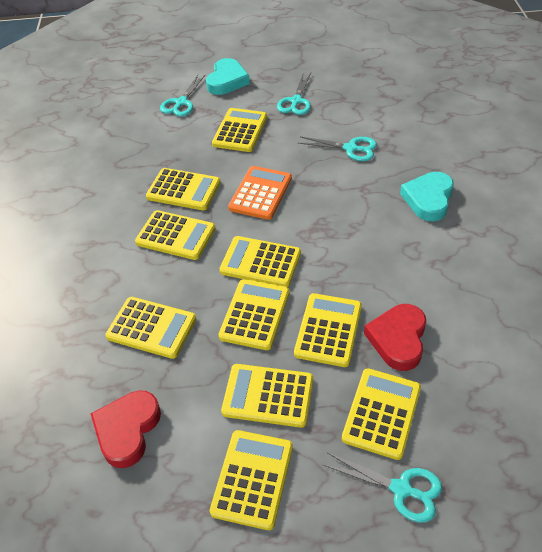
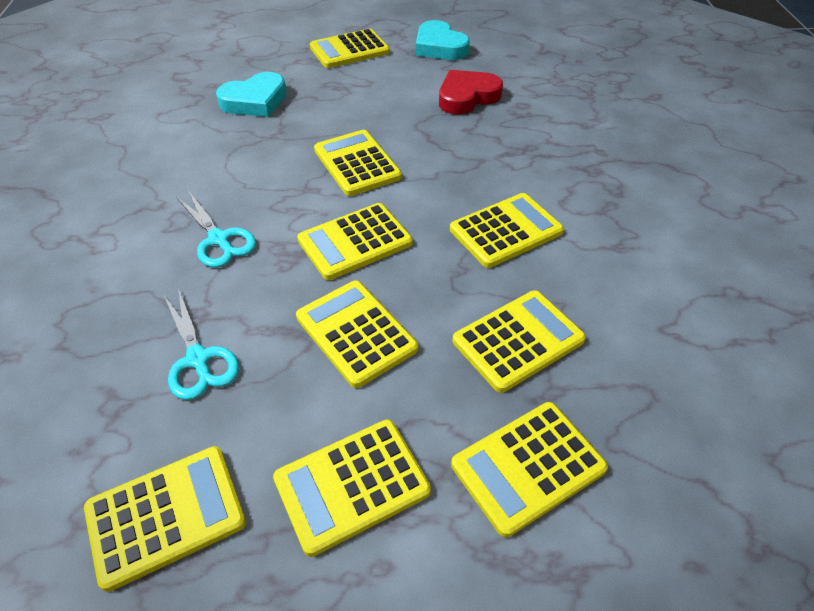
orange calculator: 1 -> 0
red heart: 2 -> 1
turquoise scissors: 4 -> 2
yellow calculator: 10 -> 9

